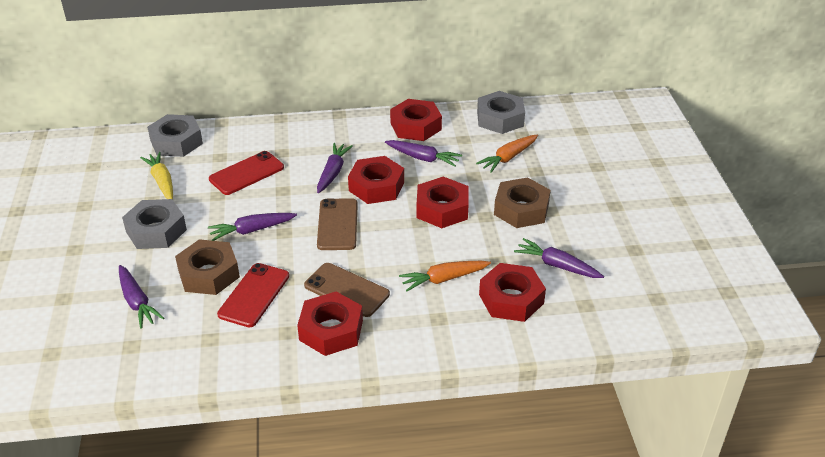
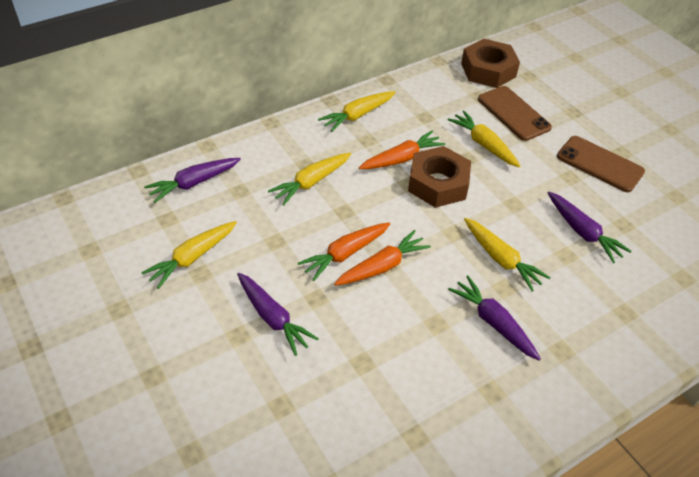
grey nut: 3 -> 0
orange carrot: 2 -> 3
purple carrot: 5 -> 4
red nut: 5 -> 0
red phone: 2 -> 0
yellow carrot: 1 -> 5

